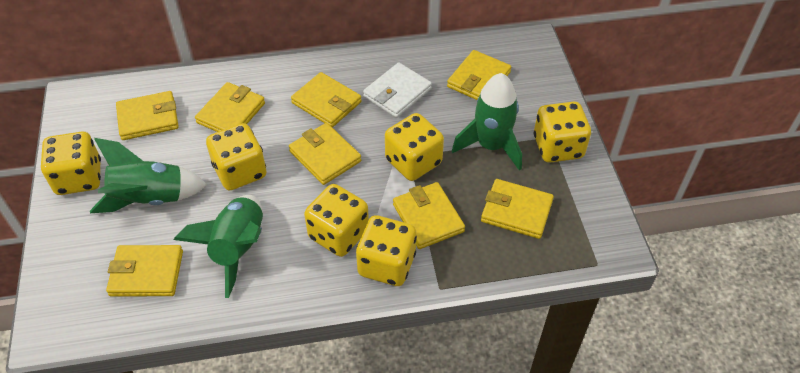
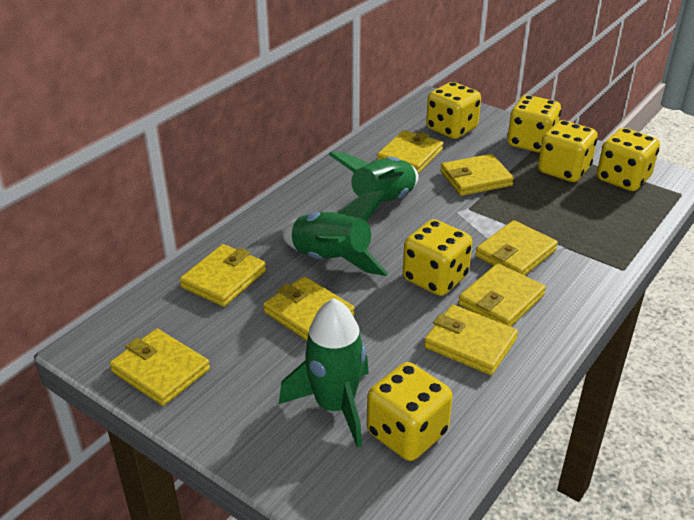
white wallet: 1 -> 0

